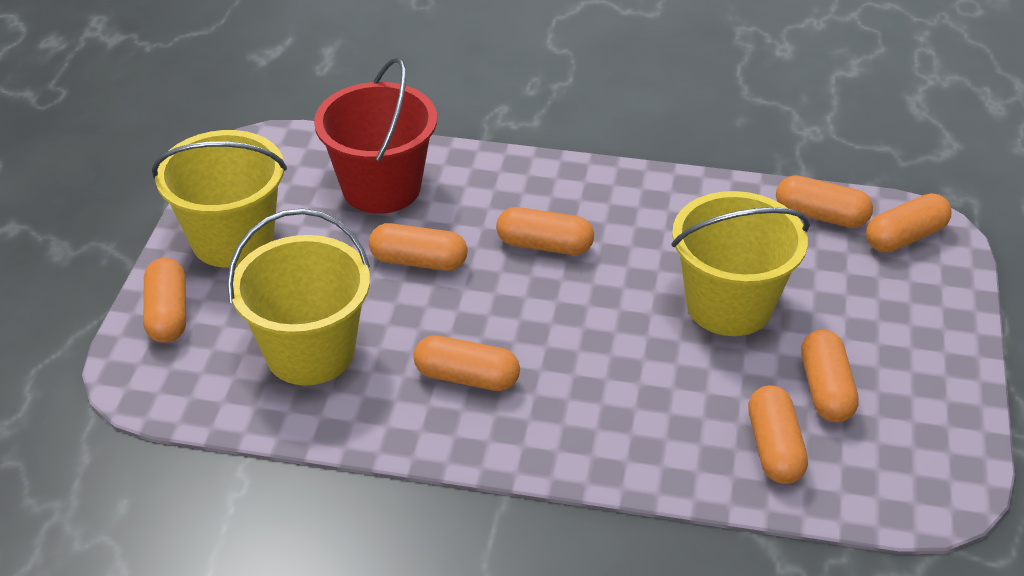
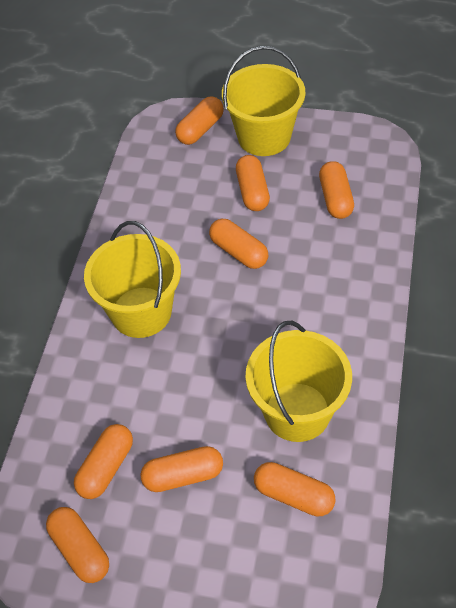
red bucket: 1 -> 0

